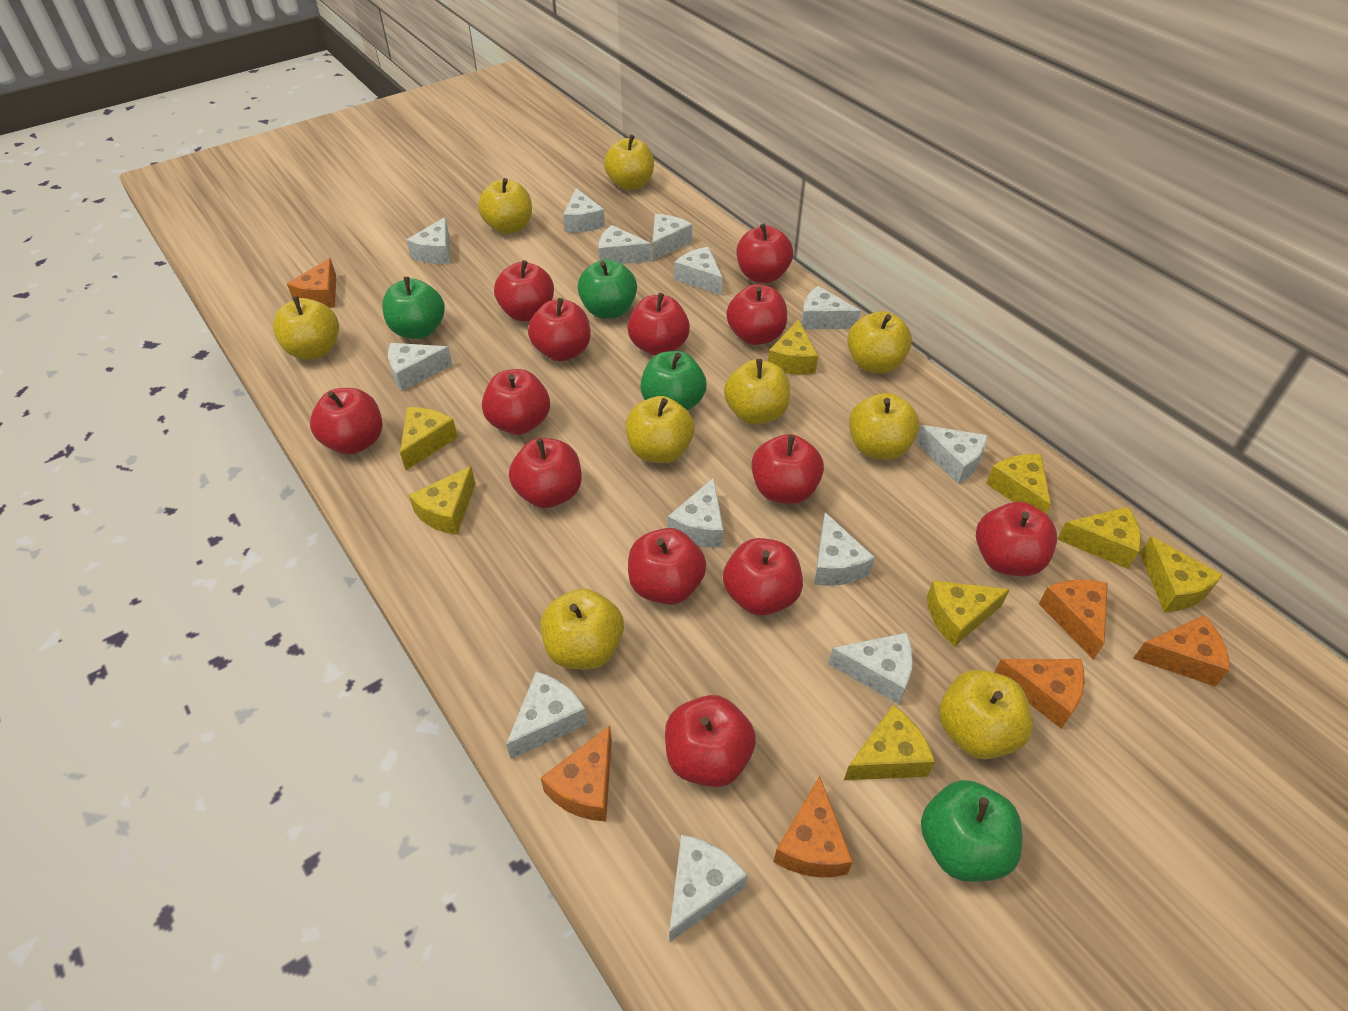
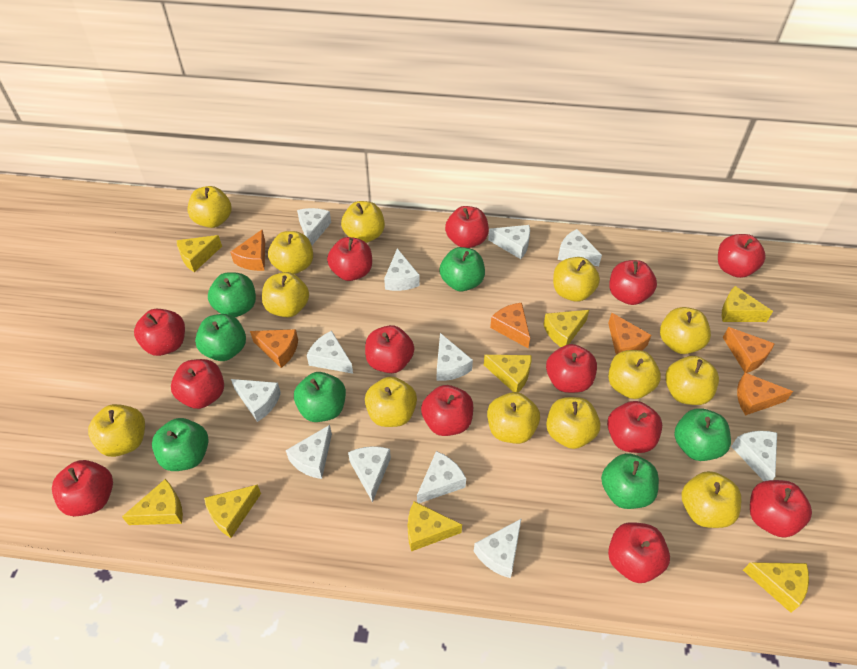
green apple: 4 -> 7
white cheese: 13 -> 12
yellow apple: 9 -> 13

